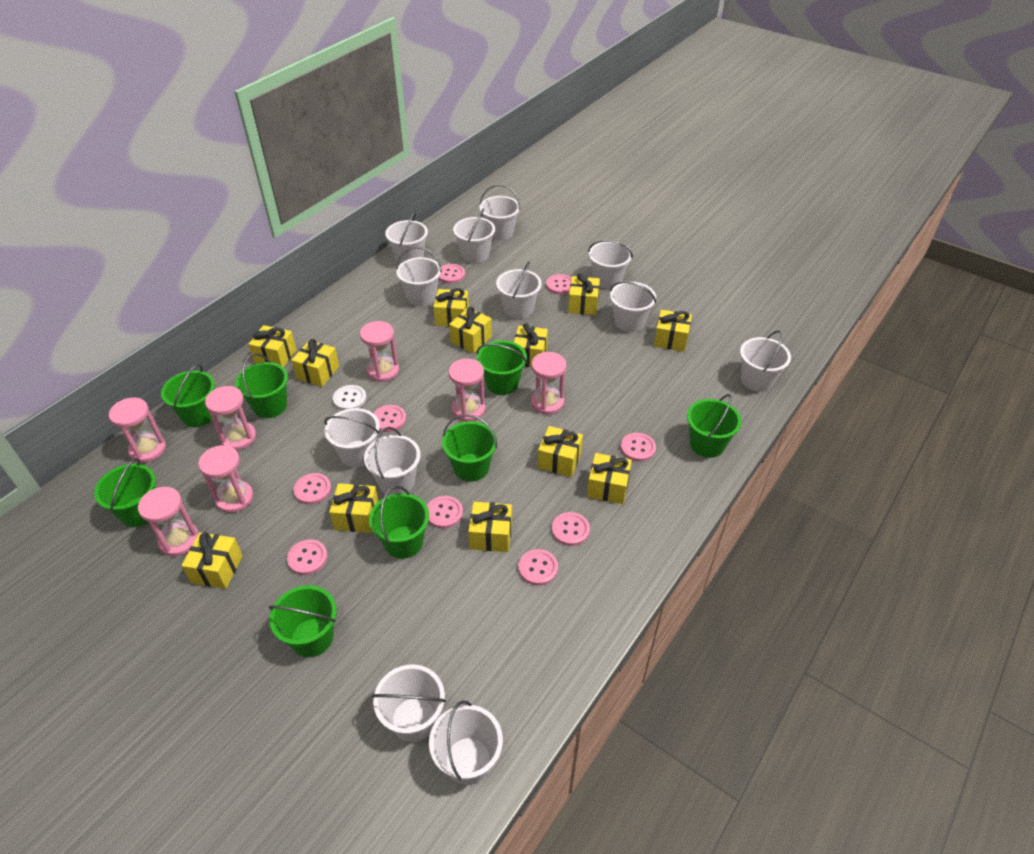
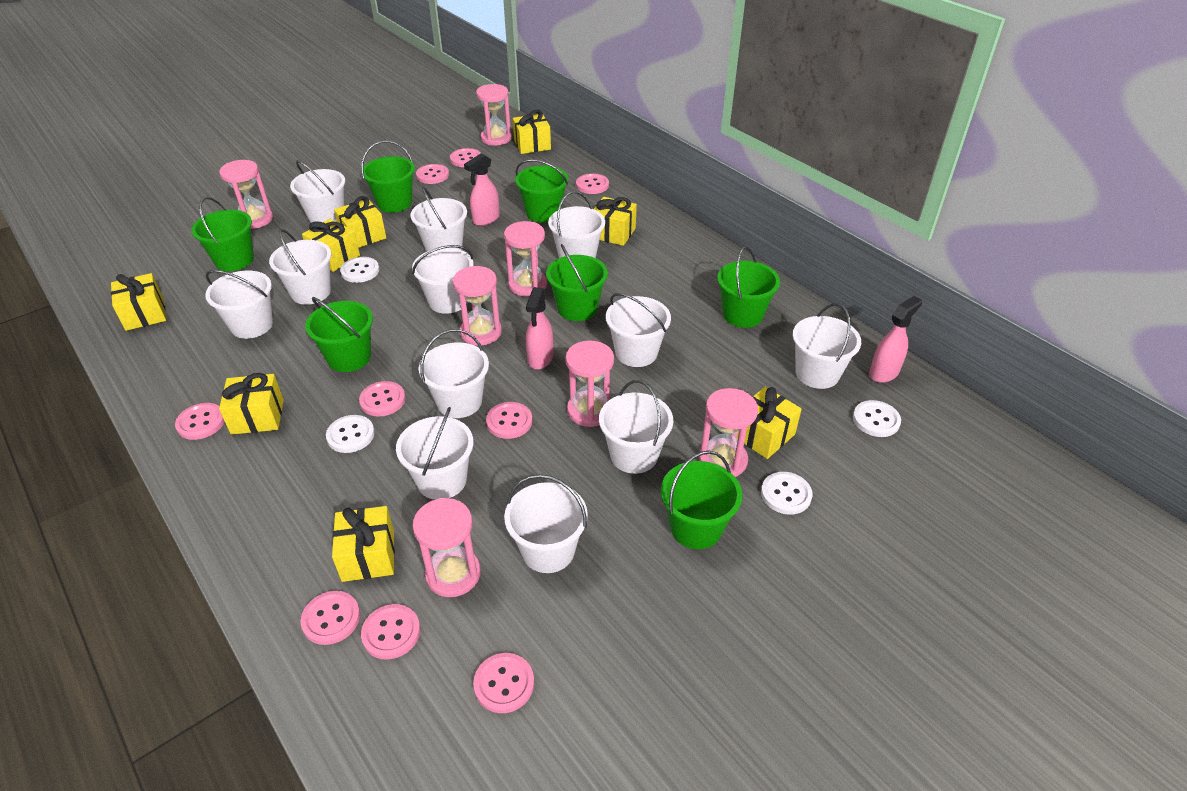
green bucket: 8 -> 7
pink spray bottle: 0 -> 3
white button: 1 -> 4
yellow gift: 12 -> 8

